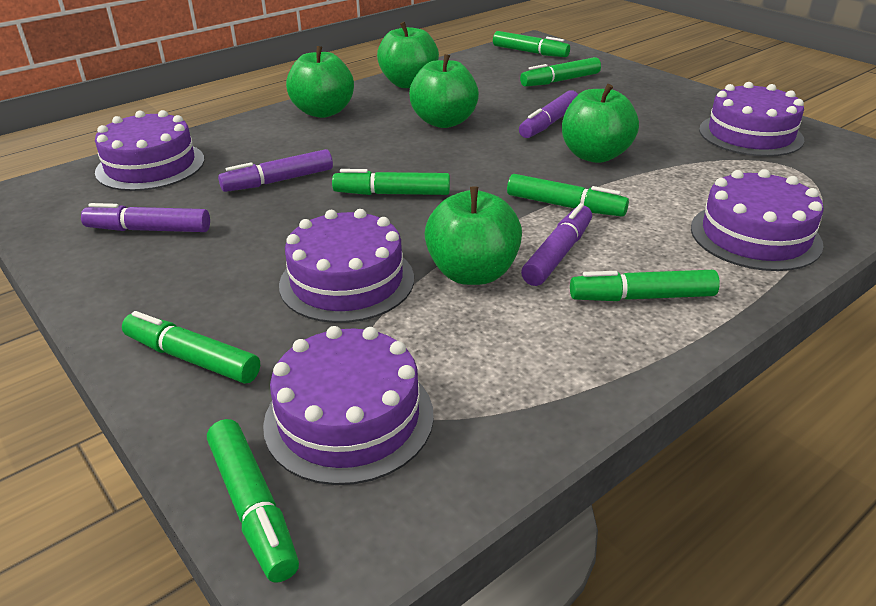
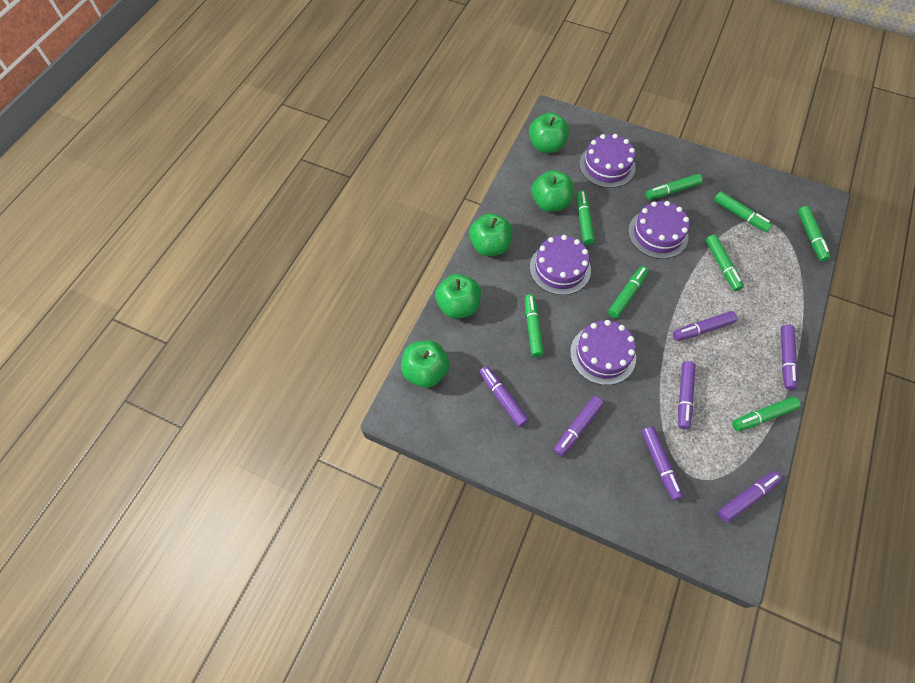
green marker: 7 -> 8
purple cake: 5 -> 4
purple marker: 4 -> 7

